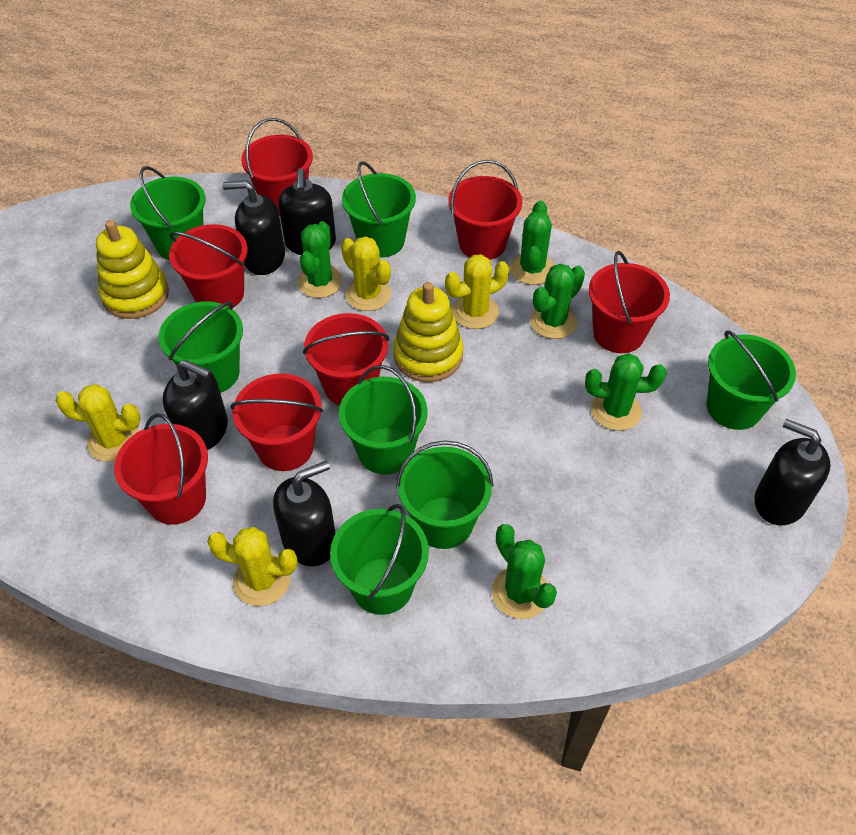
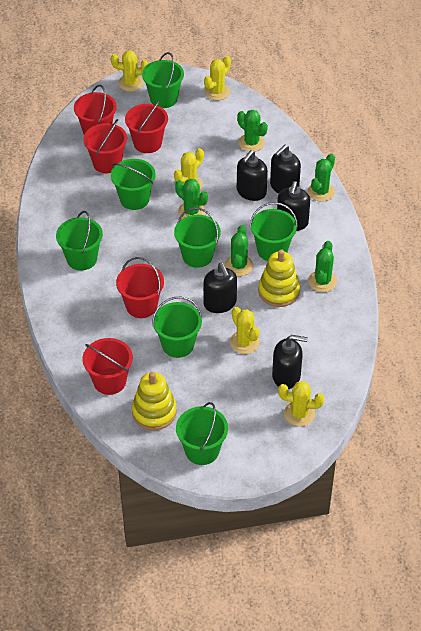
red bucket: 7 -> 5
yellow cactus: 4 -> 5

